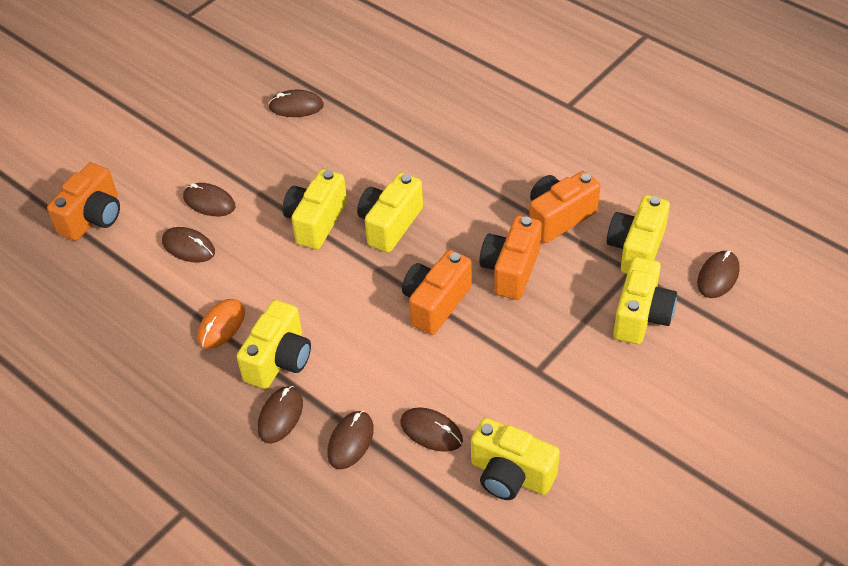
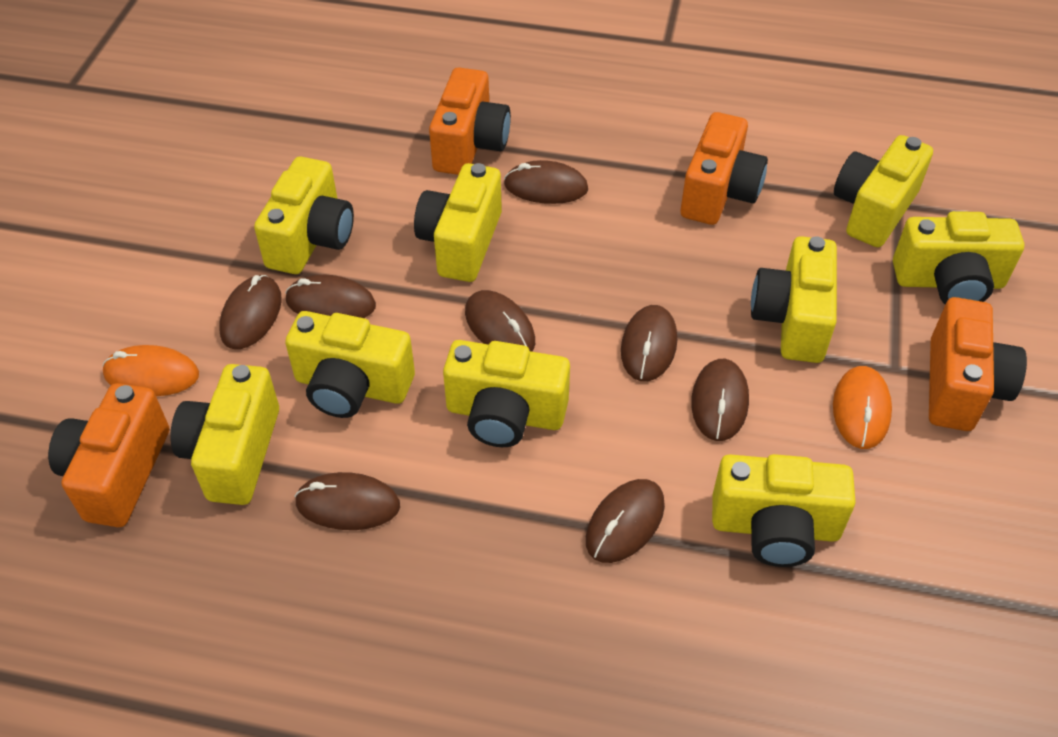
brown mouse: 7 -> 8
orange mouse: 1 -> 2
yellow camera: 6 -> 9

